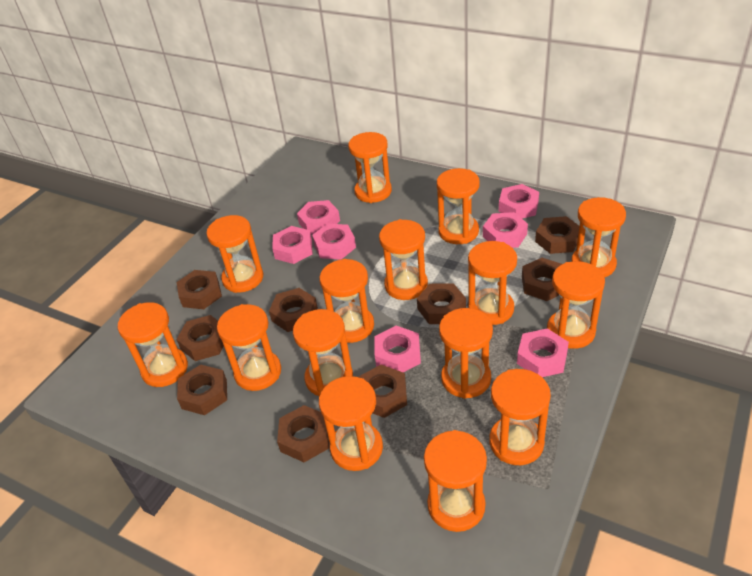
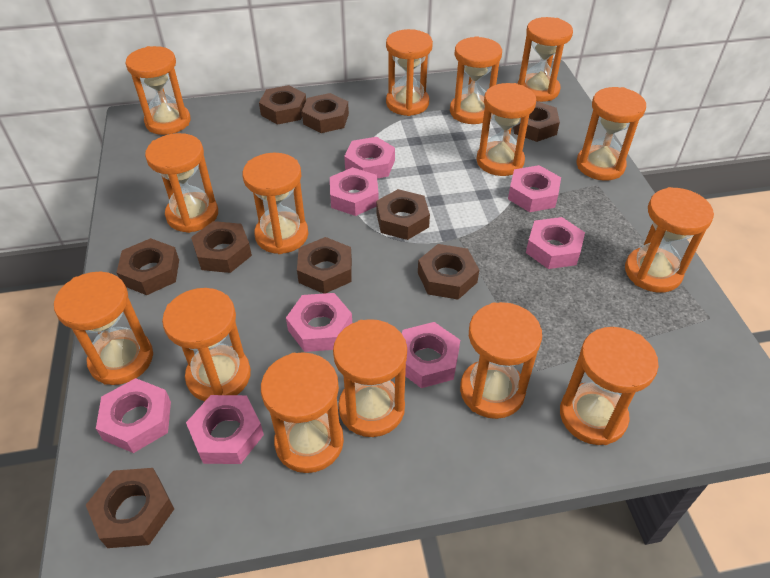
pink nut: 7 -> 8

